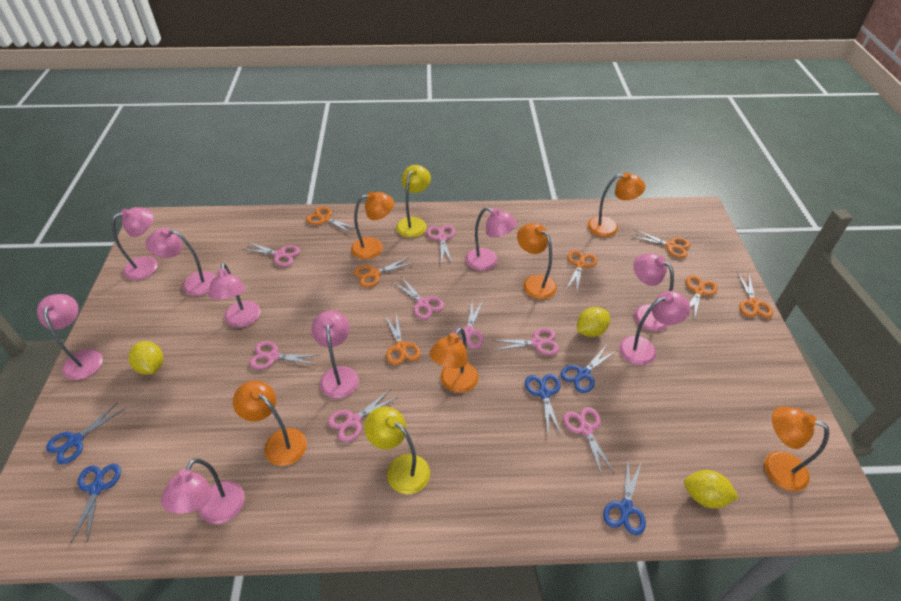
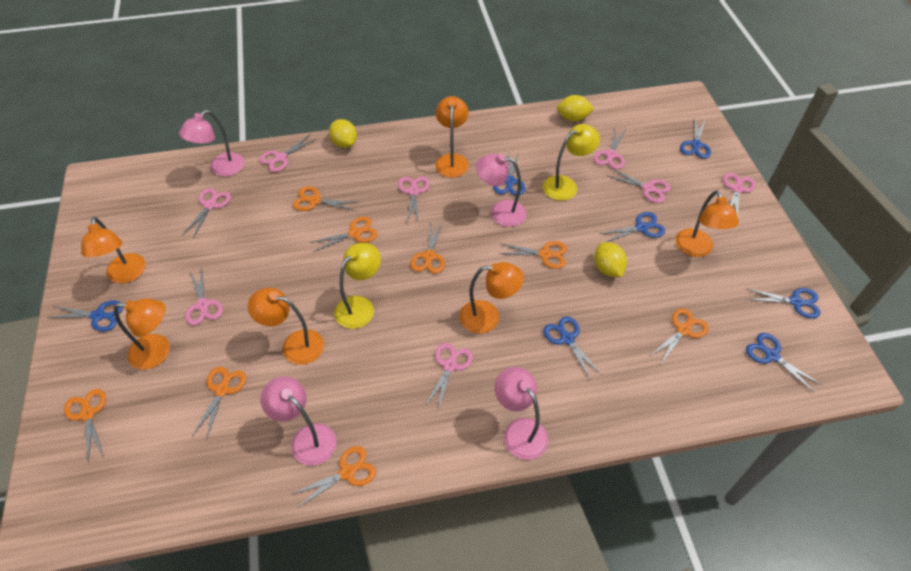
blue scissors: 5 -> 7
orange scissors: 7 -> 8
pink lamp: 9 -> 4

